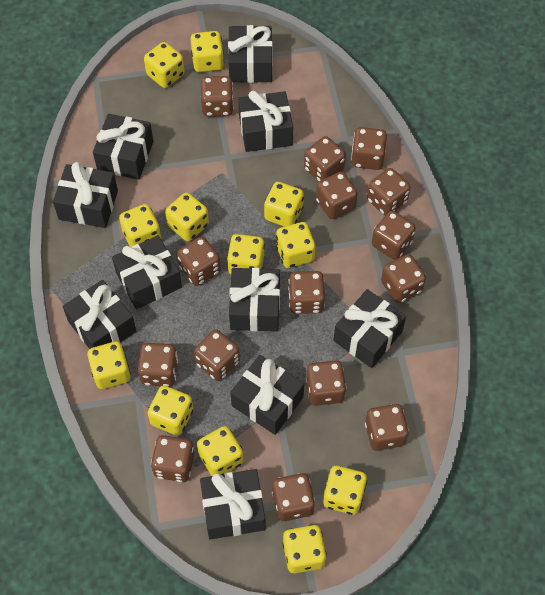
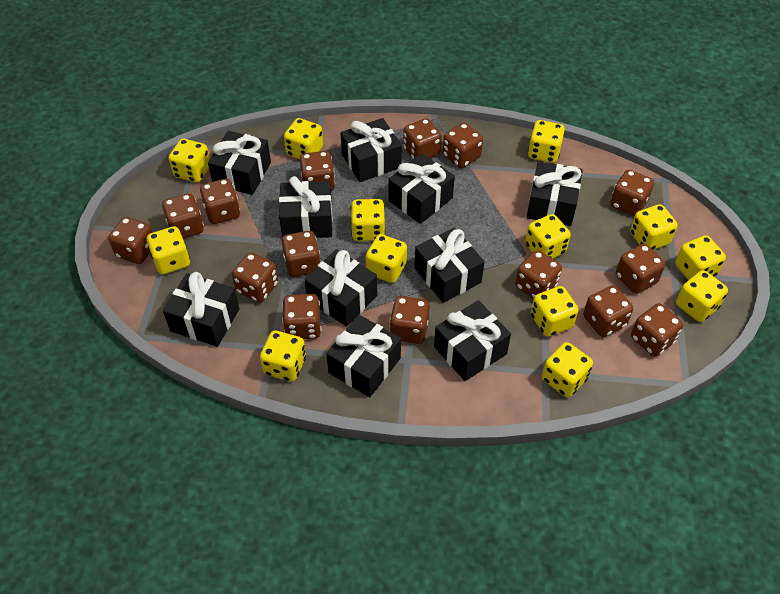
yellow dice: 12 -> 13

